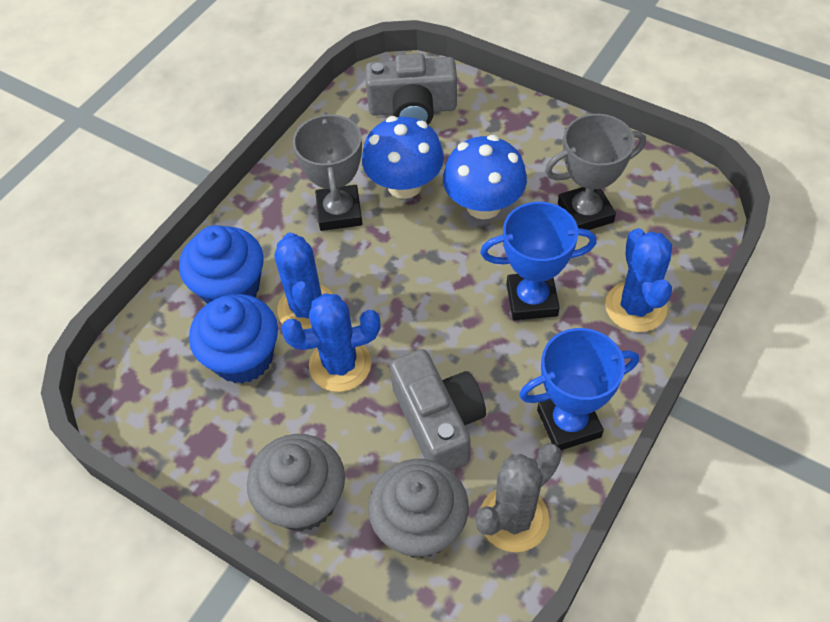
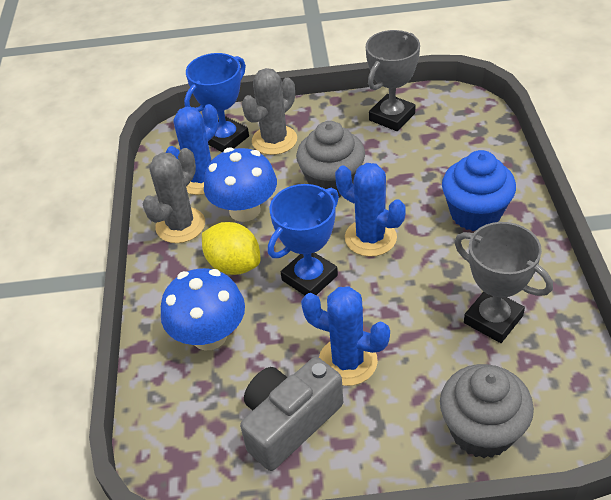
blue cupcake: 2 -> 1
grey cactus: 1 -> 2
grey camera: 2 -> 1
yellow lemon: 0 -> 1

